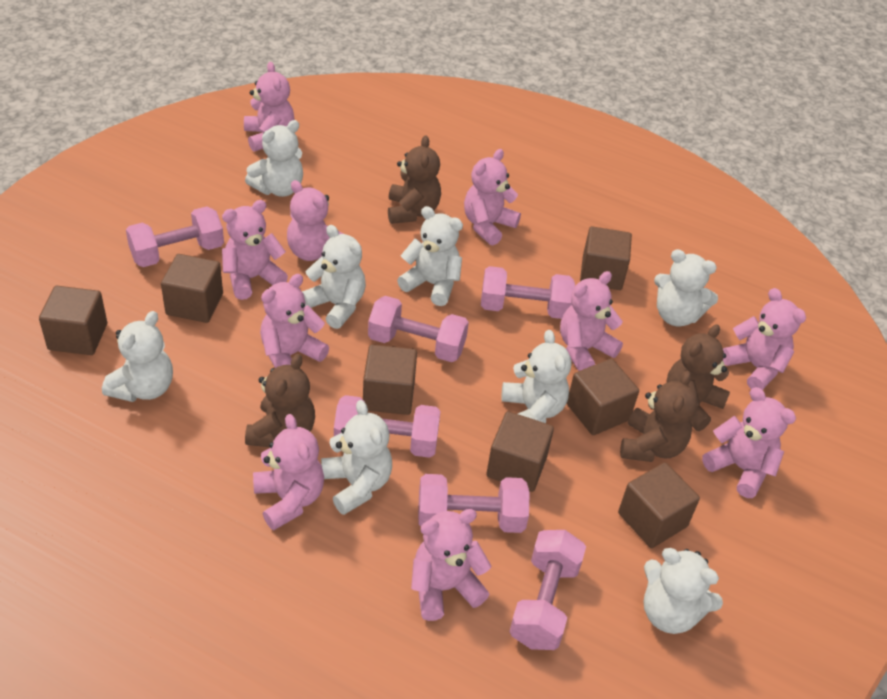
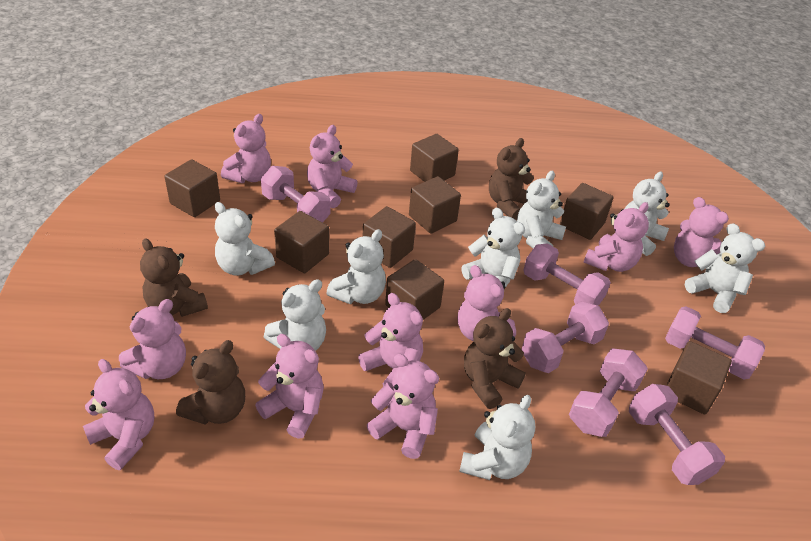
brown cube: 7 -> 8

